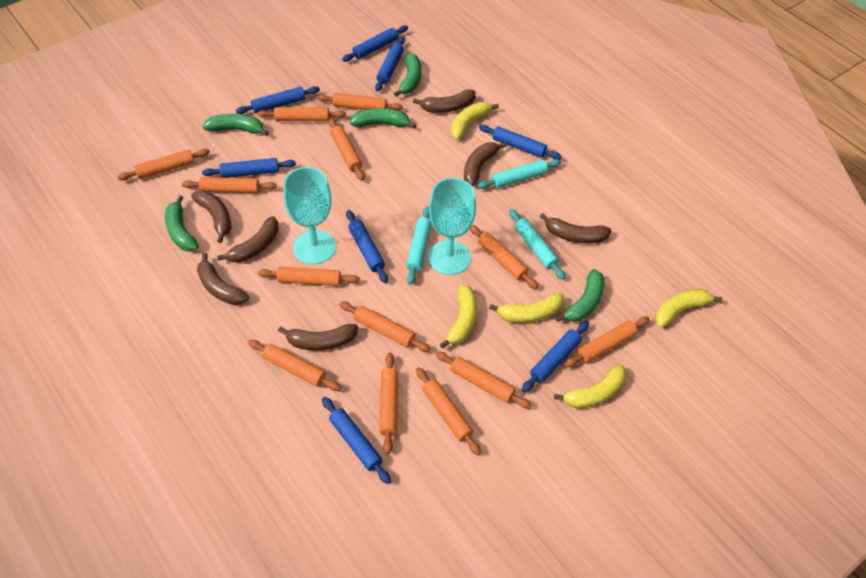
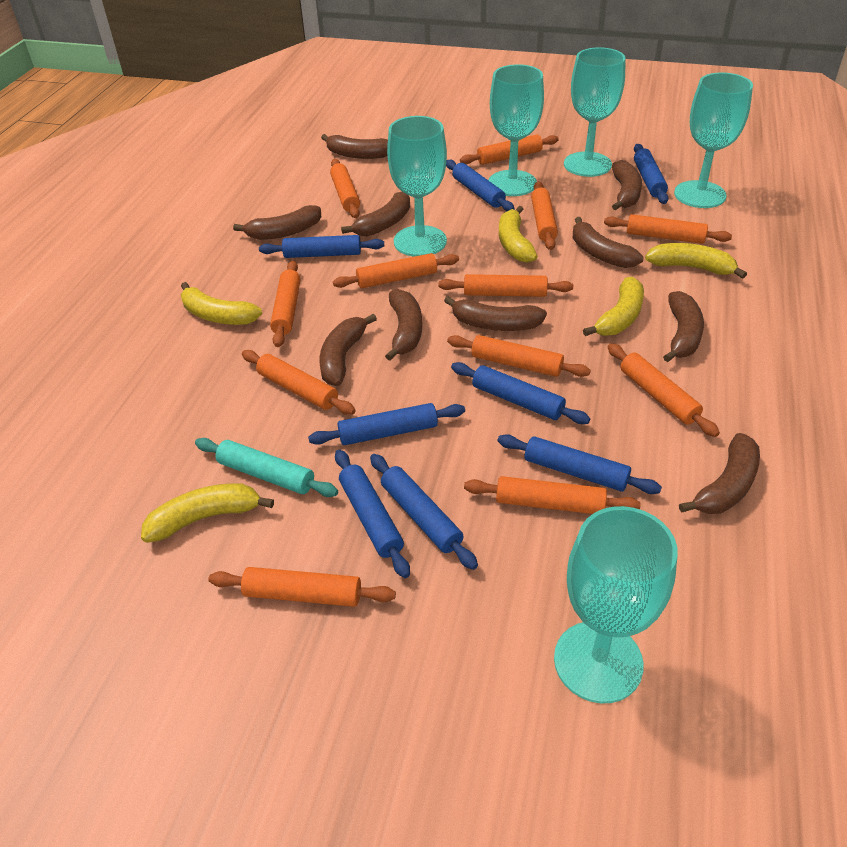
brown banana: 7 -> 10
green banana: 5 -> 0
orange rolling pin: 13 -> 12
turquoise goblet: 2 -> 5
turquoise rolling pin: 3 -> 1

